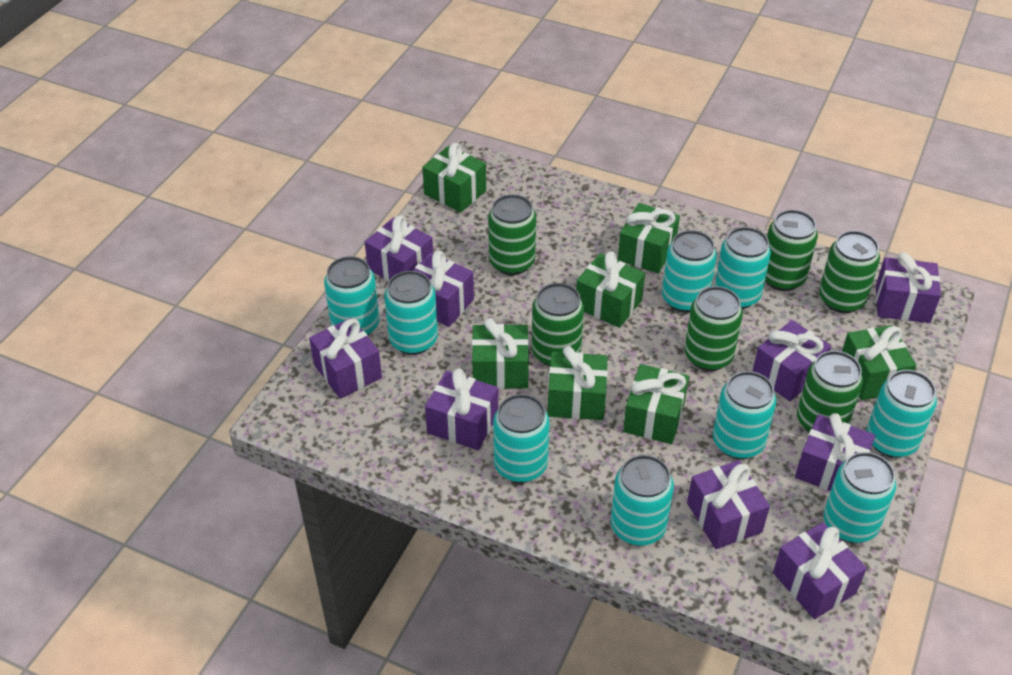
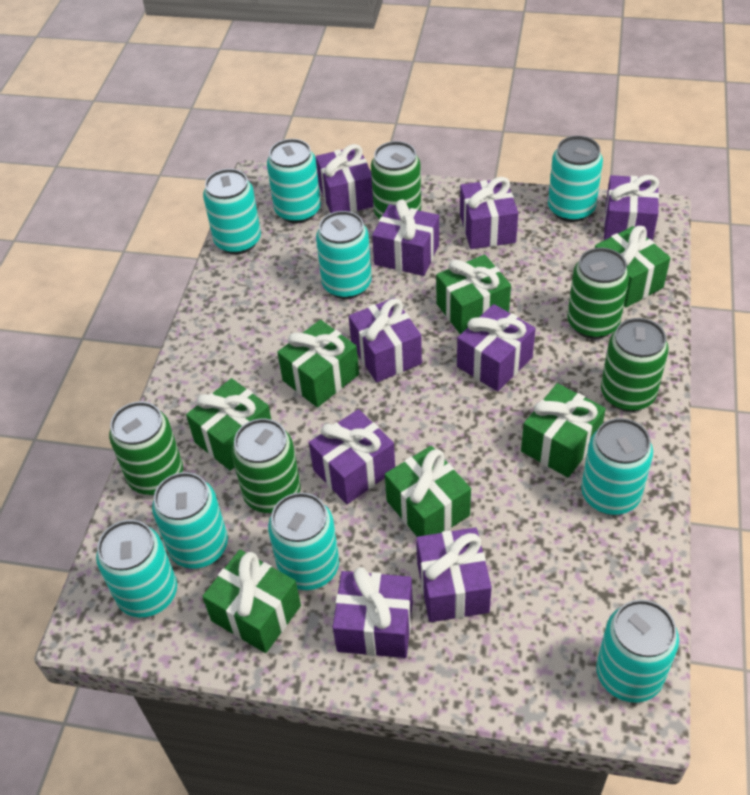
green can: 6 -> 5

